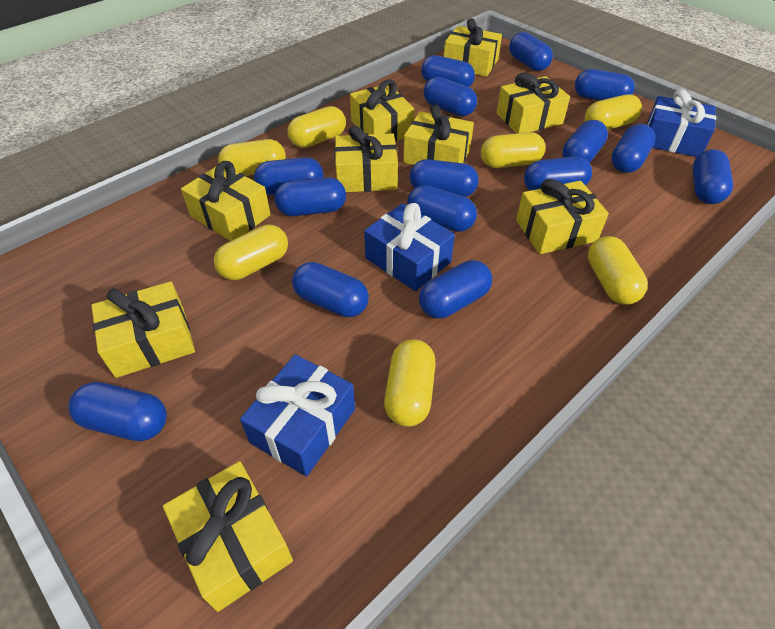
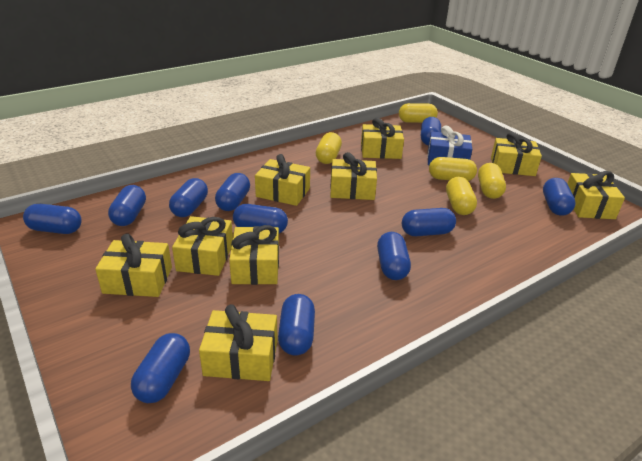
blue capsule: 15 -> 11
blue gift: 3 -> 1
yellow capsule: 7 -> 5

